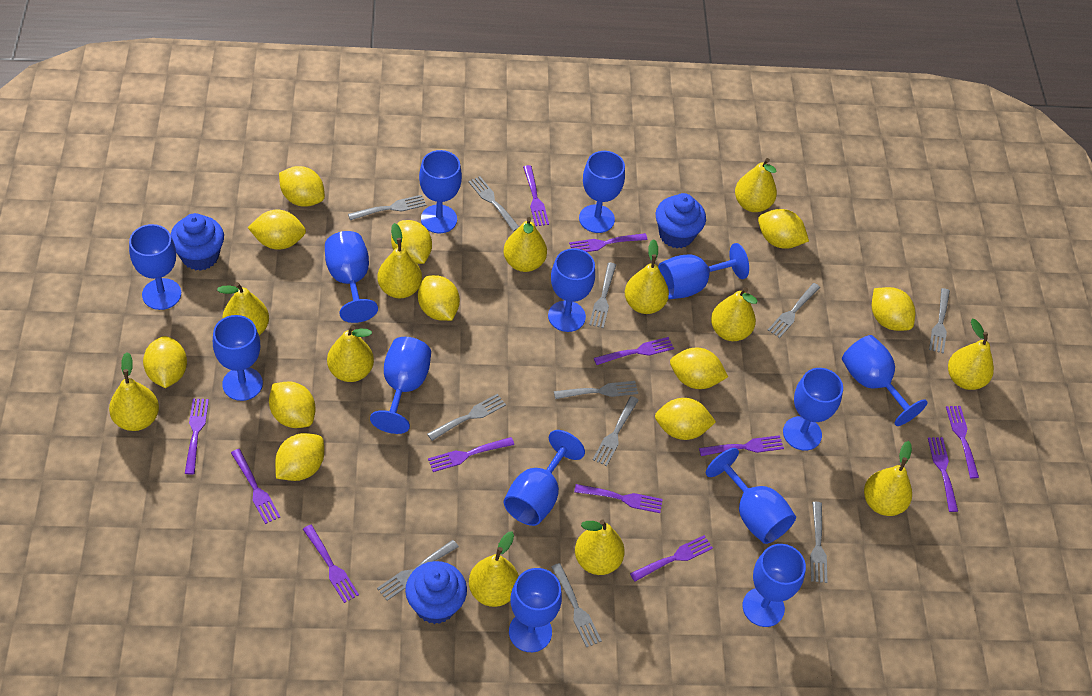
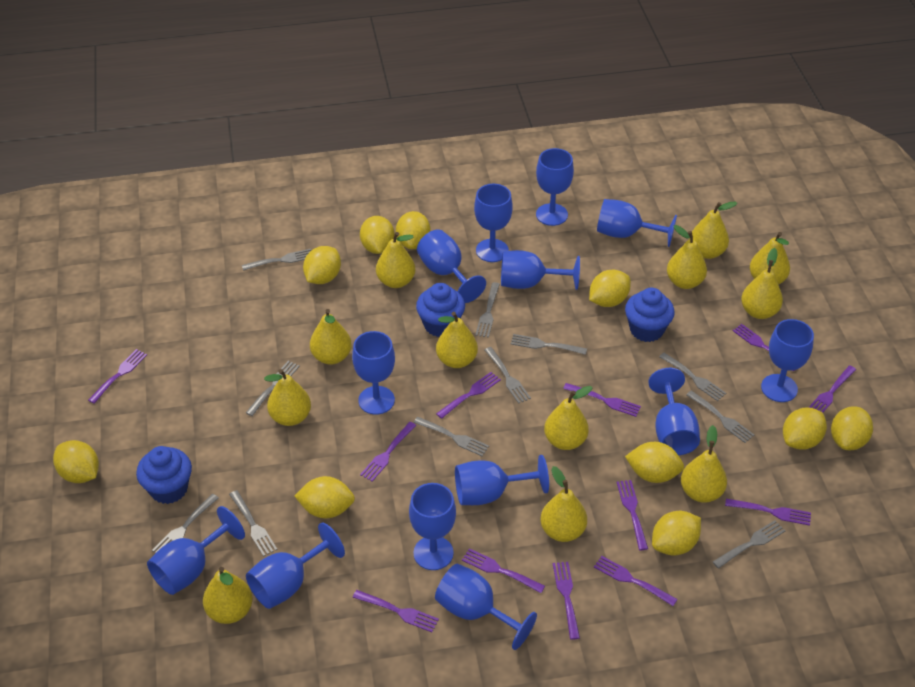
blue goblet: 14 -> 13
yellow lemon: 11 -> 10

